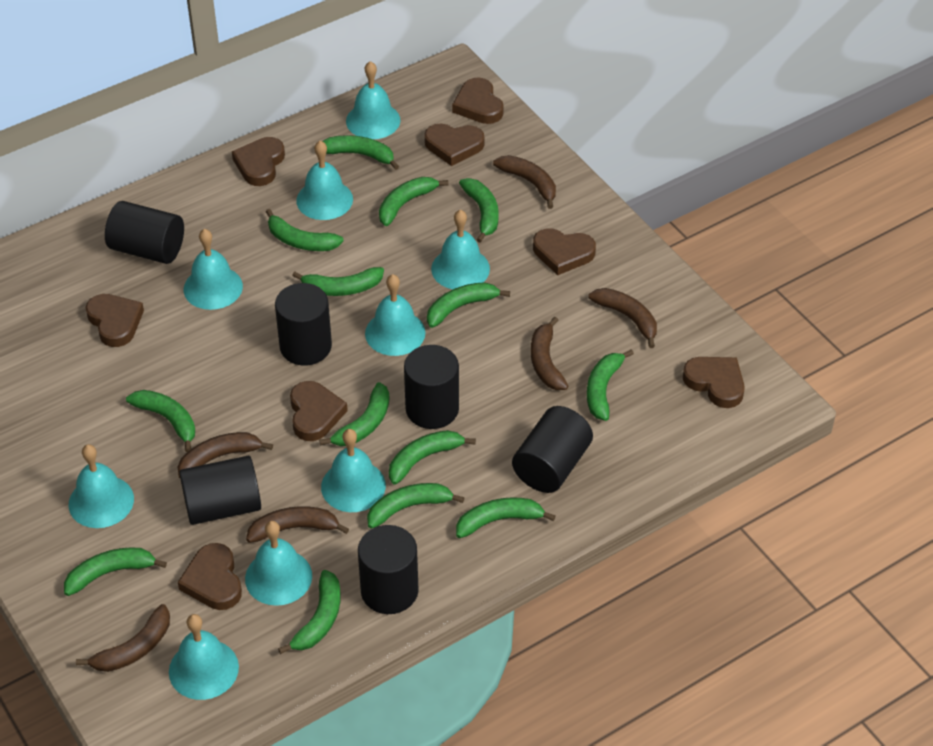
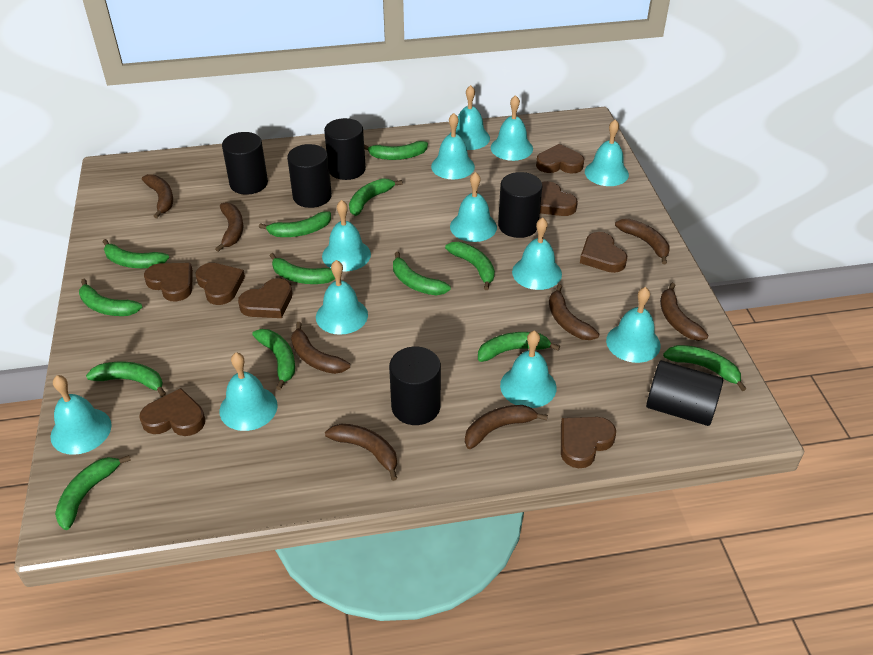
brown banana: 6 -> 8
green banana: 14 -> 13
turquoise bell: 9 -> 12

